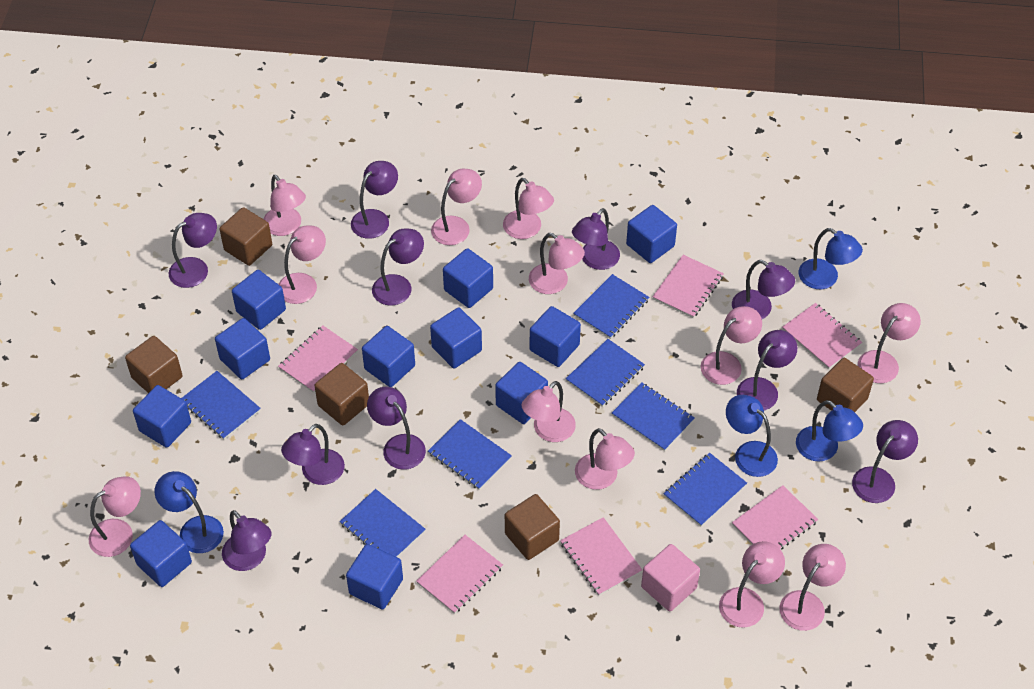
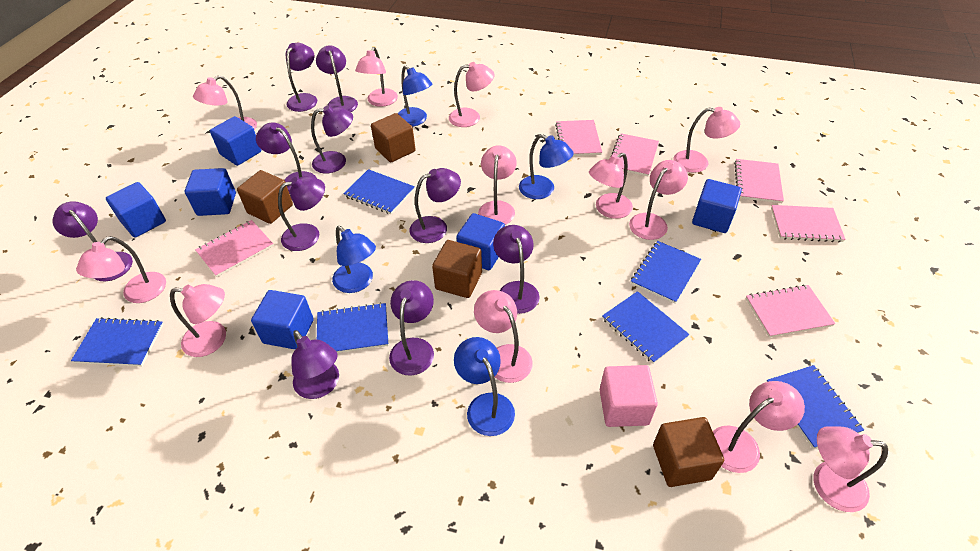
blue cube: 11 -> 6
blue notebook: 7 -> 6
brown cube: 5 -> 4

